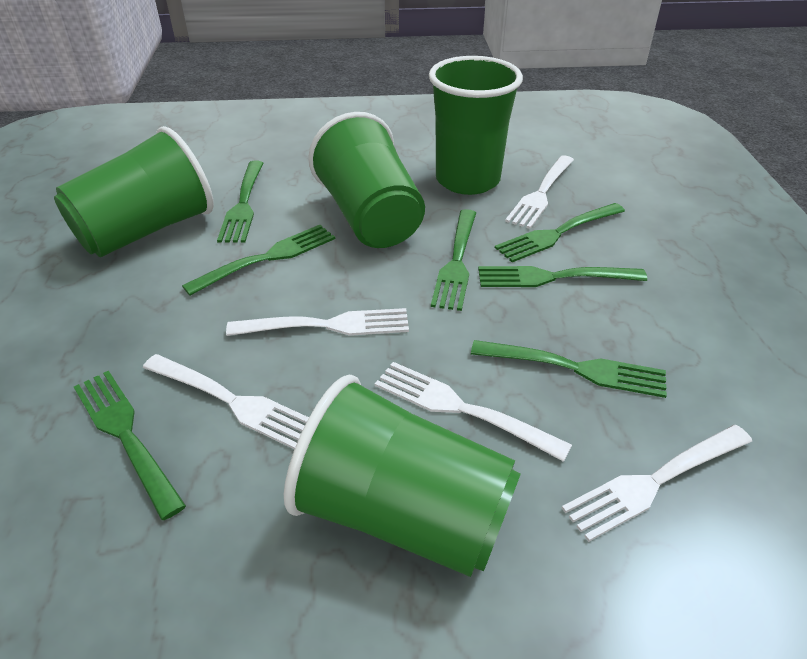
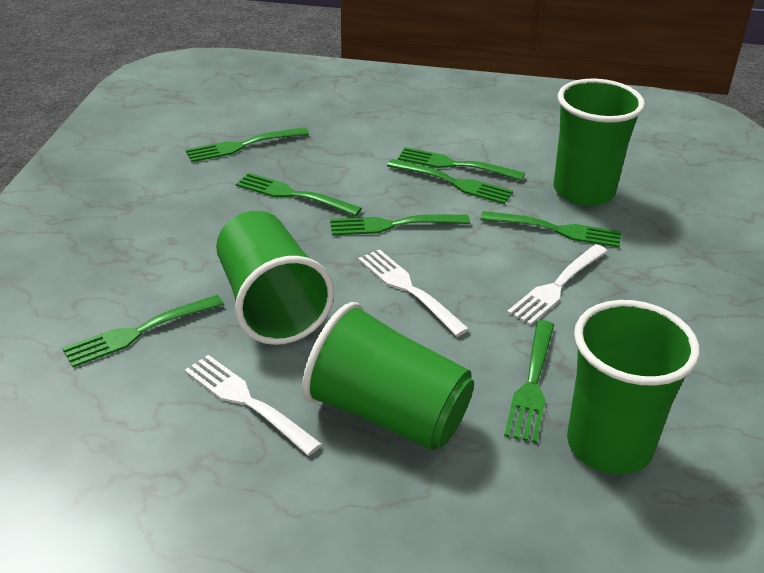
green fork: 7 -> 8
white fork: 5 -> 3

